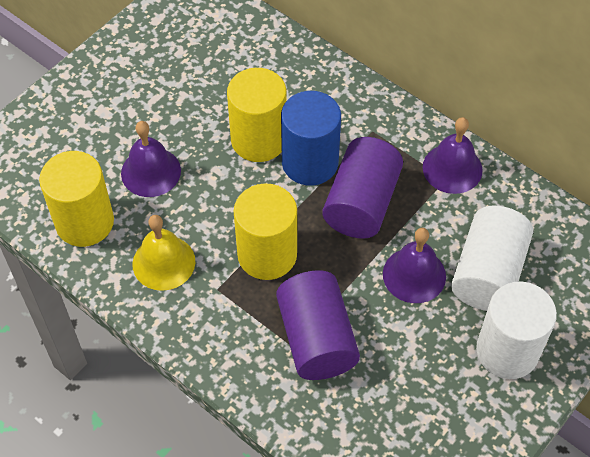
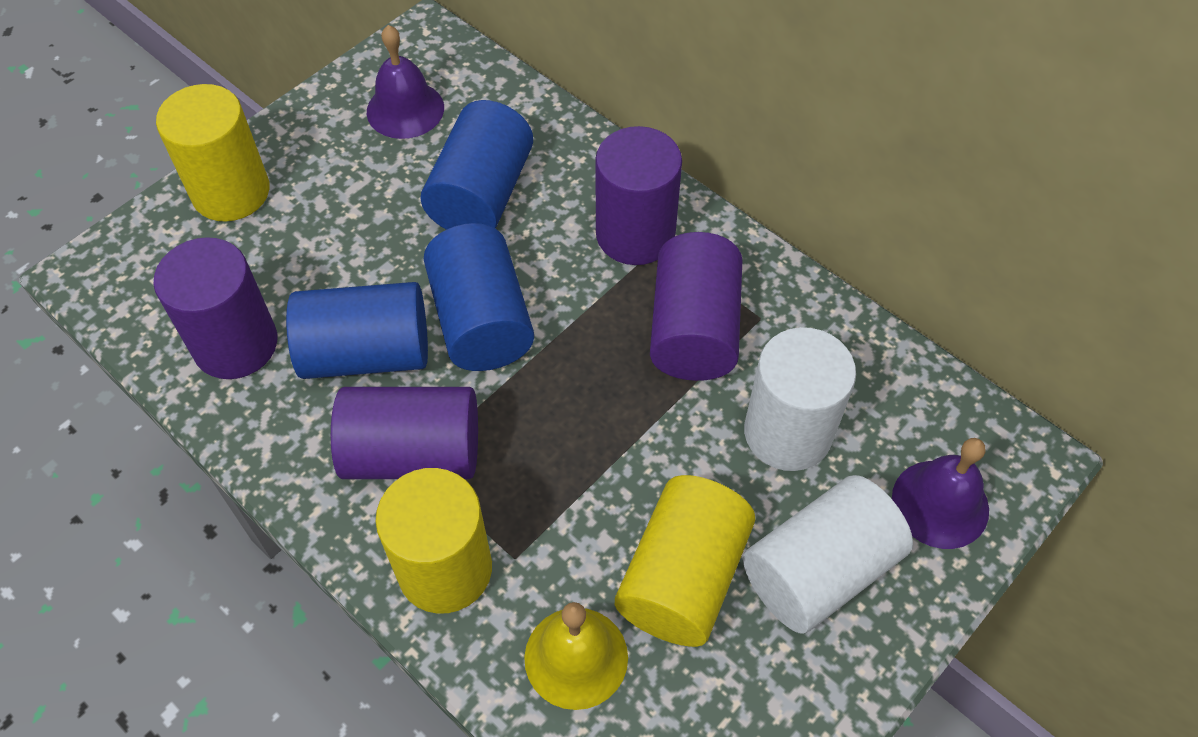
blue cylinder: 1 -> 3
purple bell: 3 -> 2
purple cylinder: 2 -> 4

